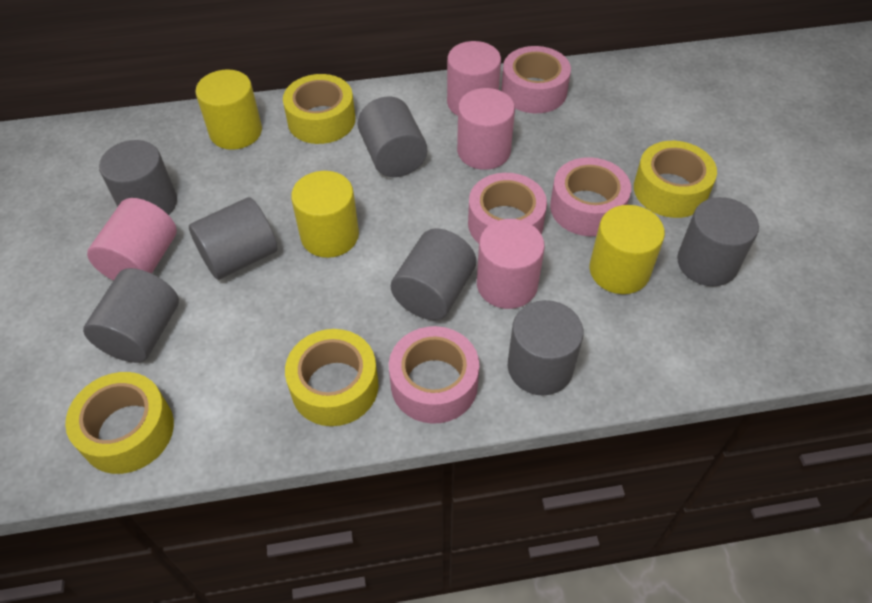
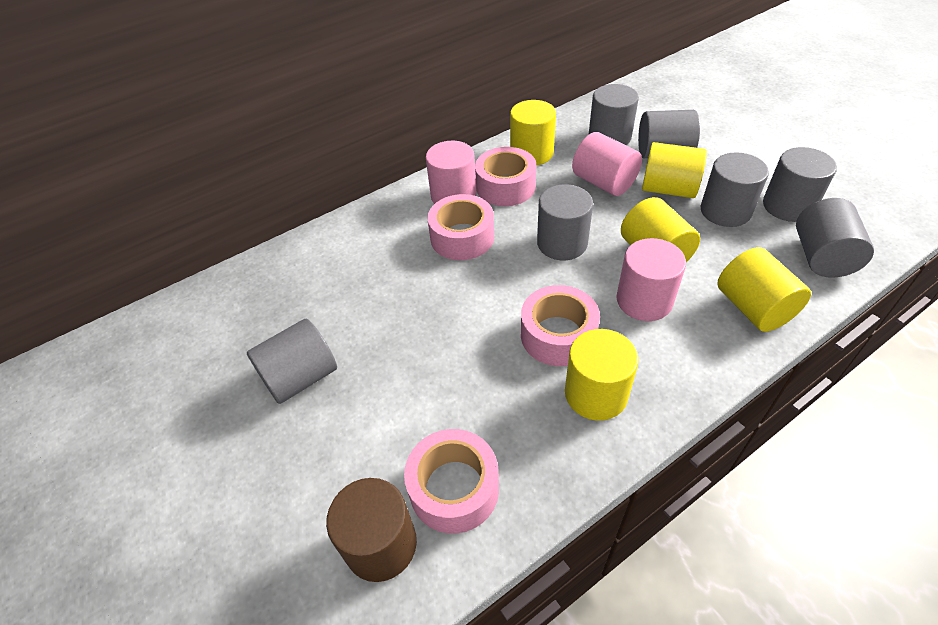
brown cylinder: 0 -> 1
pink cylinder: 4 -> 3
yellow cylinder: 3 -> 5
yellow tape: 4 -> 0

